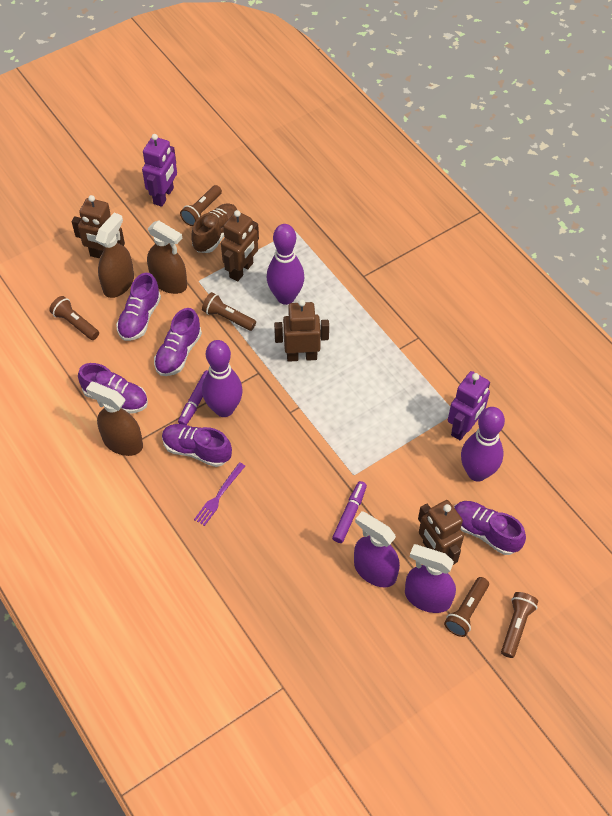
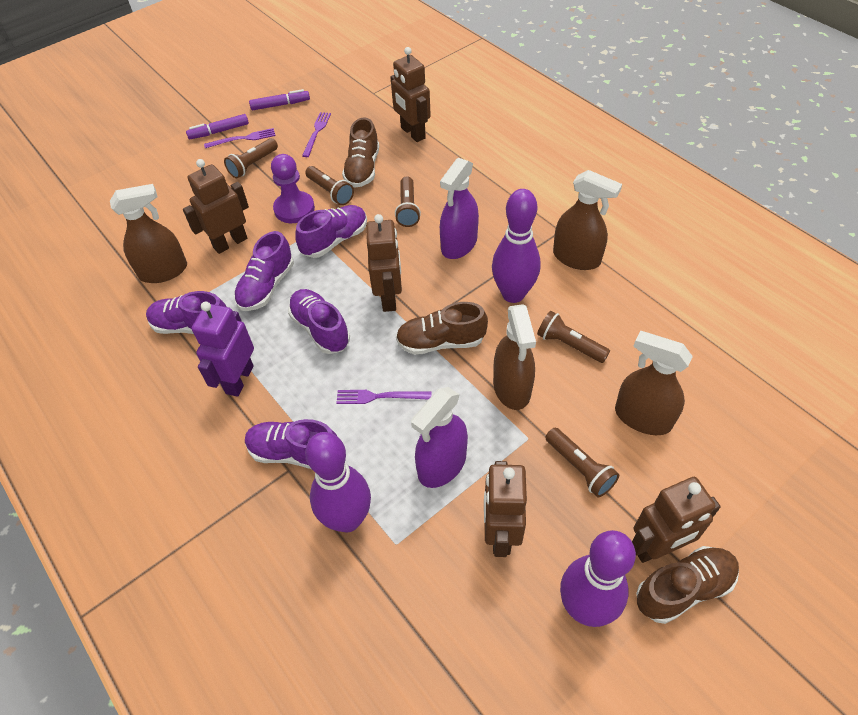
brown robot: 4 -> 5
brown shoe: 1 -> 3
brown spray bottle: 3 -> 4
purple fork: 1 -> 3
purple pawn: 0 -> 1
purple robot: 2 -> 1

